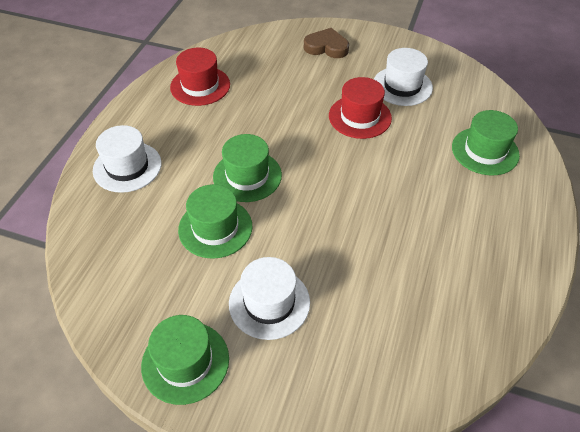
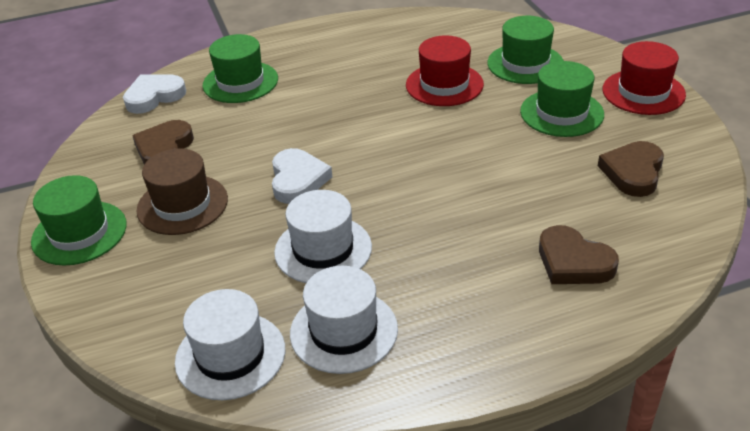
brown hat: 0 -> 1
brown heart: 1 -> 3
white heart: 0 -> 2

